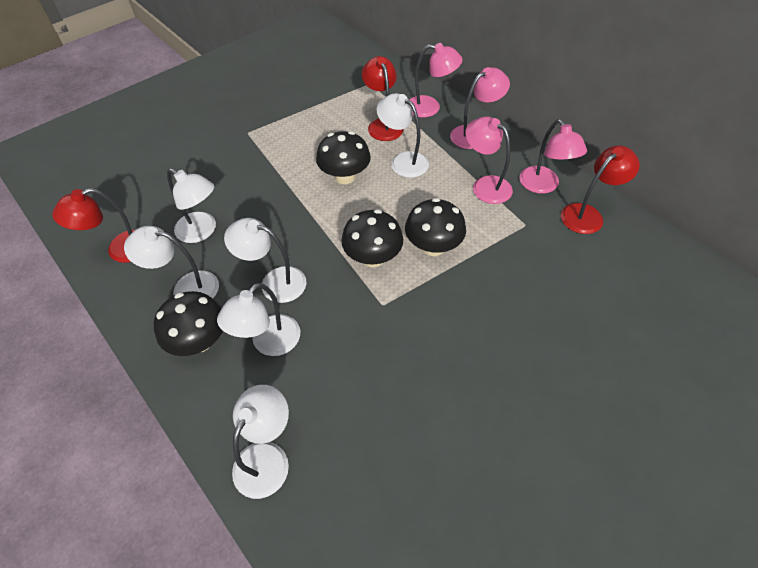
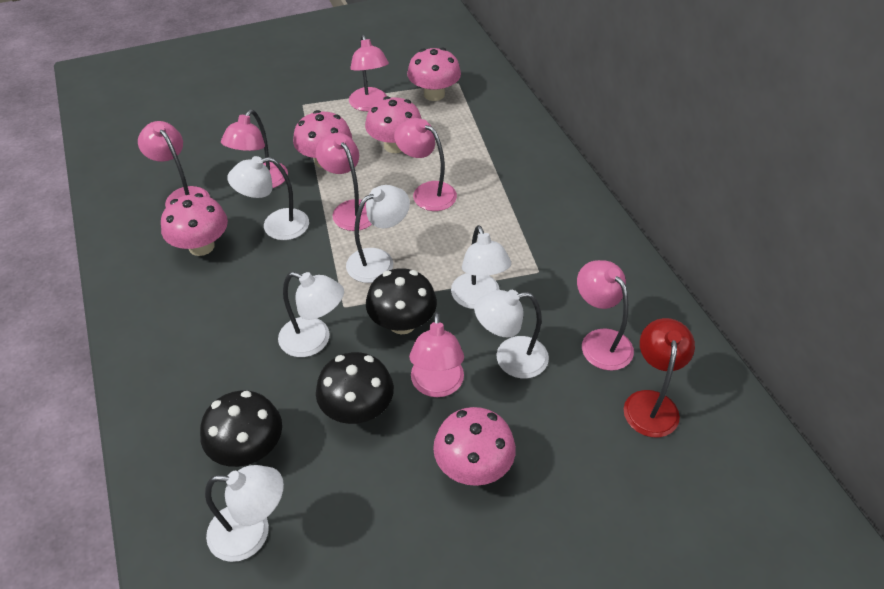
black mushroom: 4 -> 3
pink lamp: 4 -> 7
pink mushroom: 0 -> 5
red lamp: 3 -> 1

